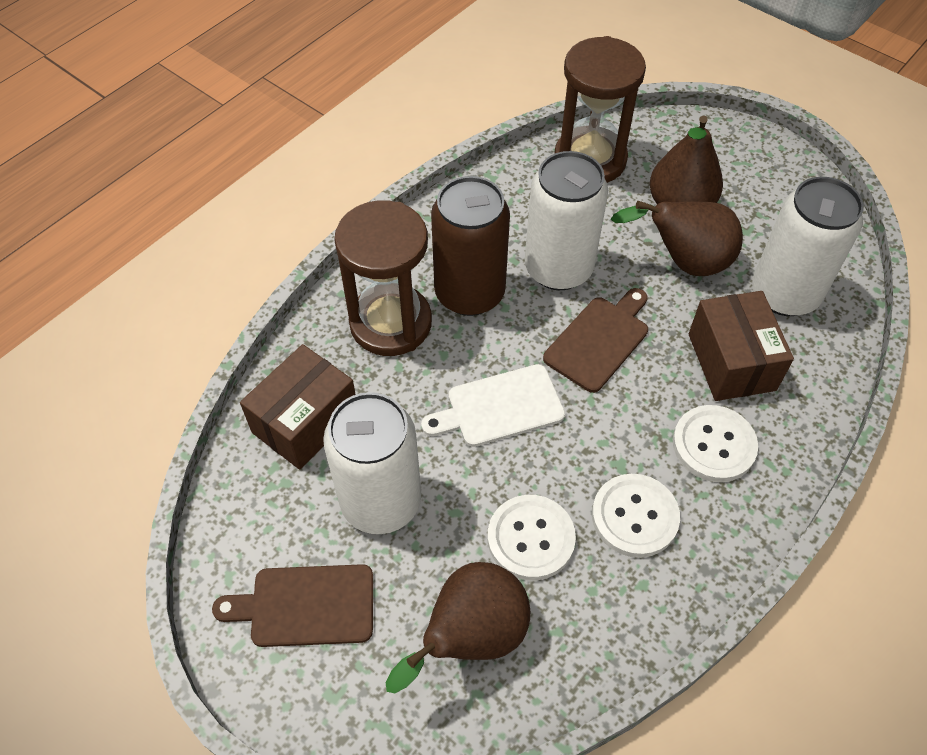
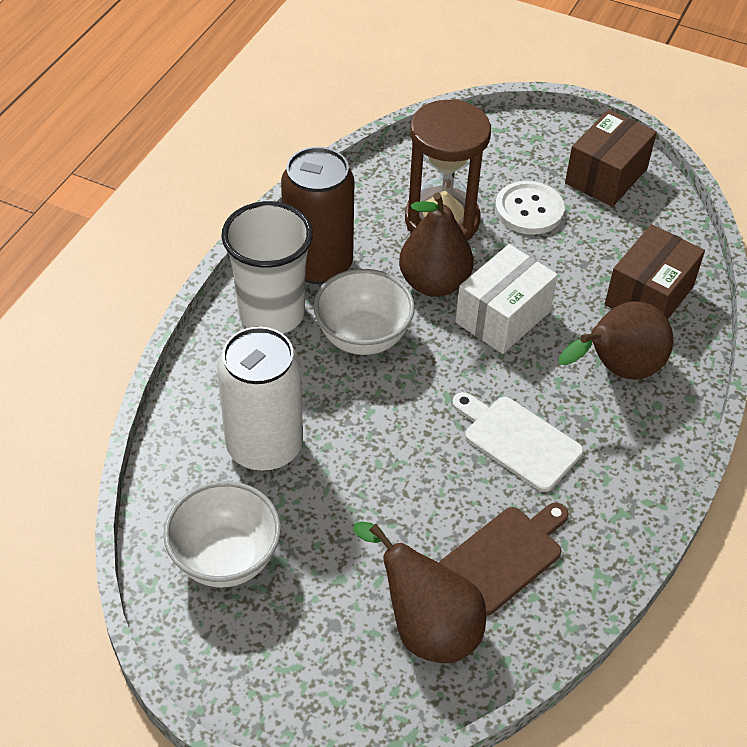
brown cutting board: 2 -> 1
brown hourglass: 2 -> 1
white bowl: 0 -> 2
white box: 0 -> 1
white button: 3 -> 1
white can: 3 -> 1
white cup: 0 -> 1

